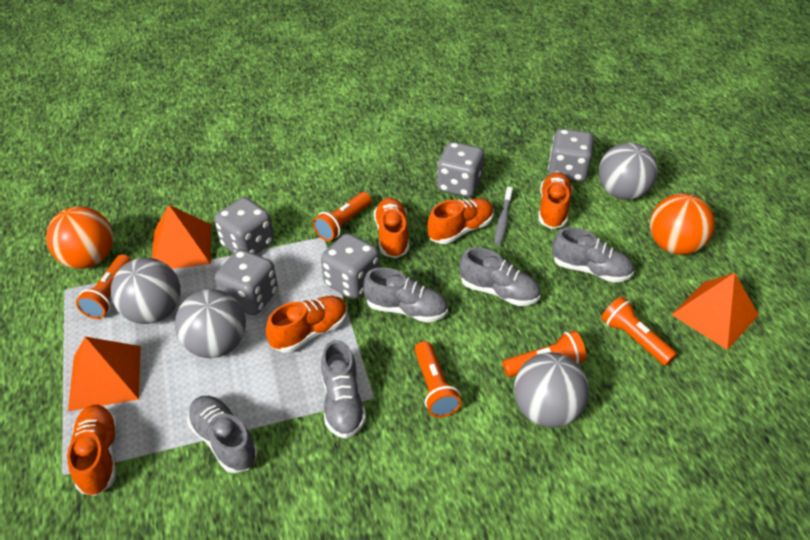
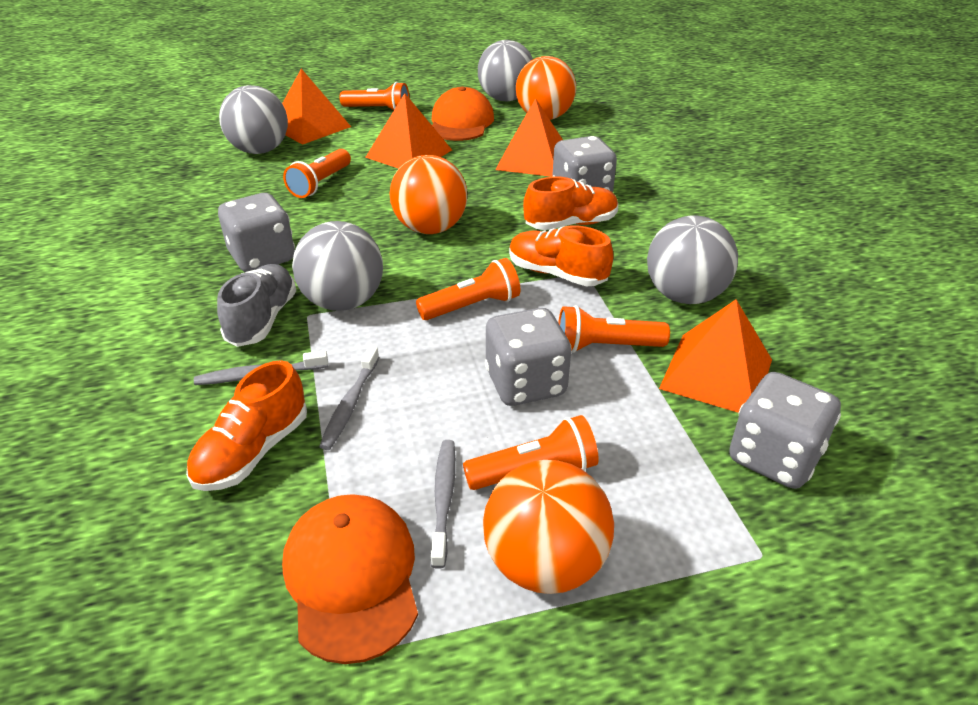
grey dice: 5 -> 4
grey shoe: 5 -> 1
grey toothbrush: 1 -> 3
orange ball: 2 -> 3
orange cap: 0 -> 2
orange pyramid: 3 -> 4
orange shoe: 5 -> 3

